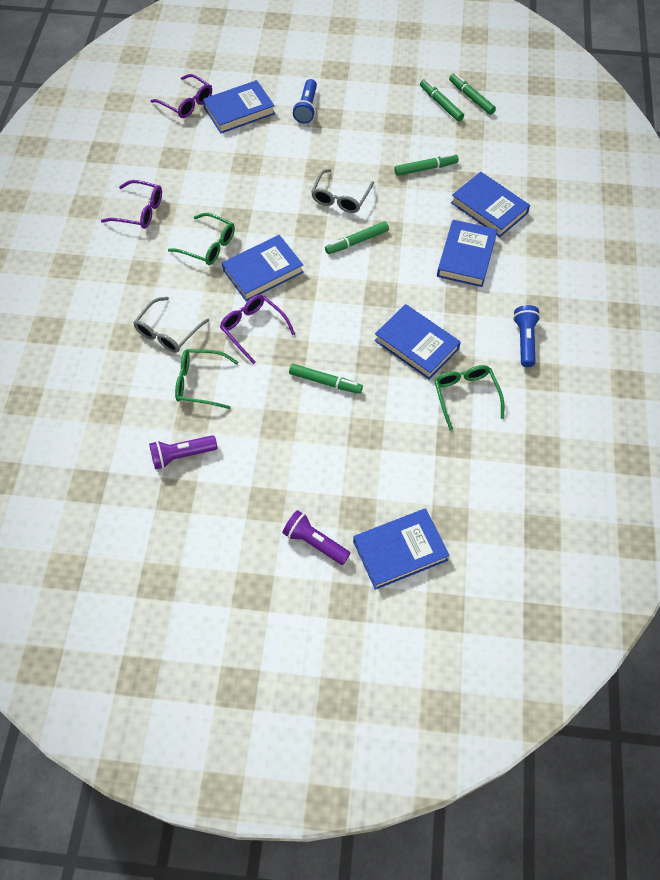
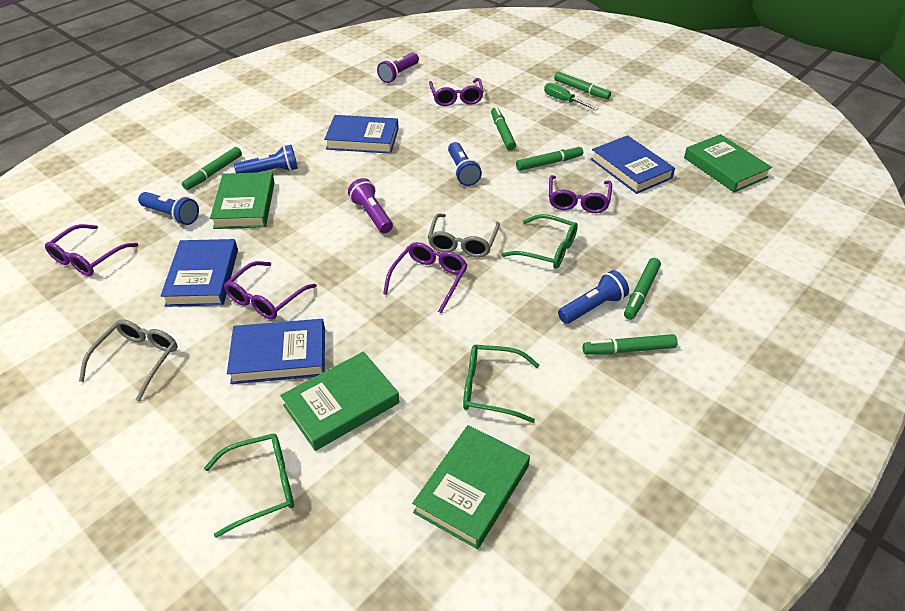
blue book: 6 -> 4
blue flashlight: 2 -> 4
green book: 0 -> 4
green marker: 5 -> 6
green screwdriver: 0 -> 1
purple glasses: 3 -> 5

